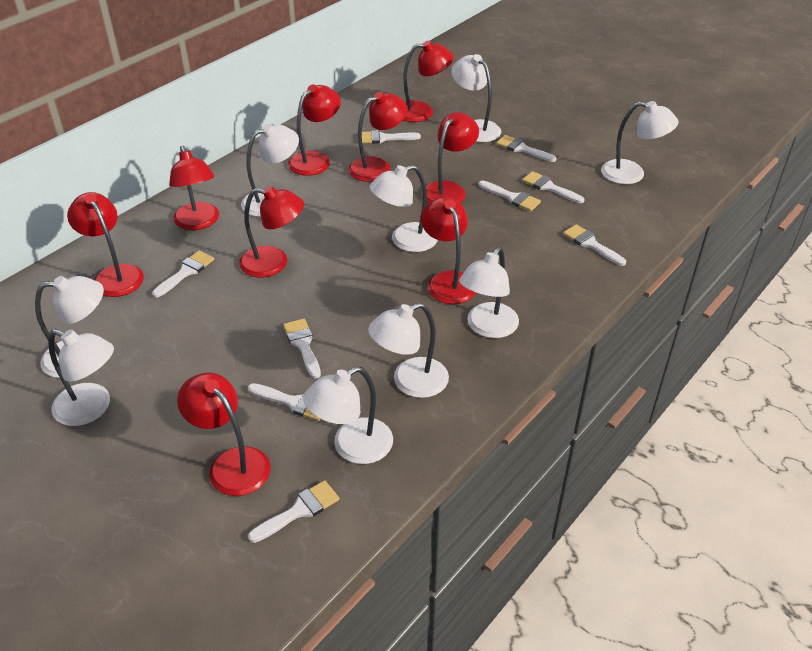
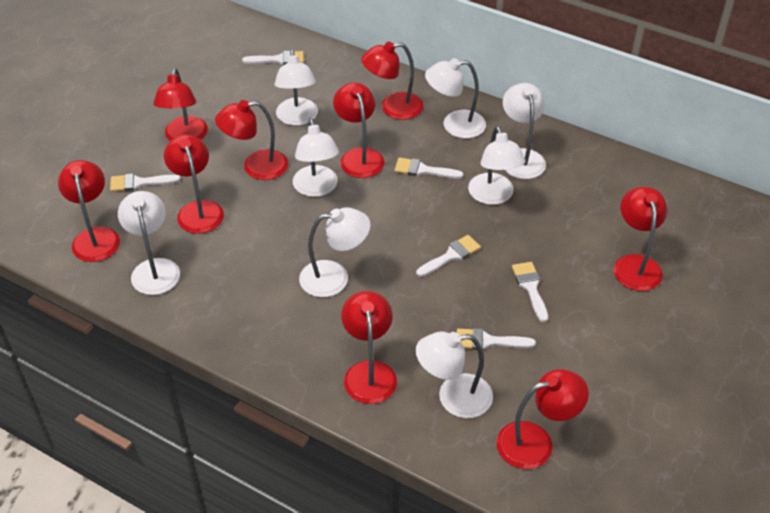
white brush: 9 -> 6
white lamp: 9 -> 8

